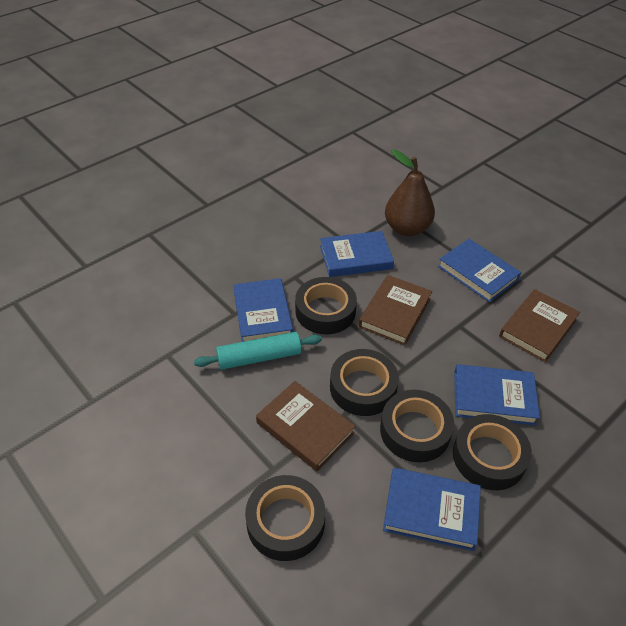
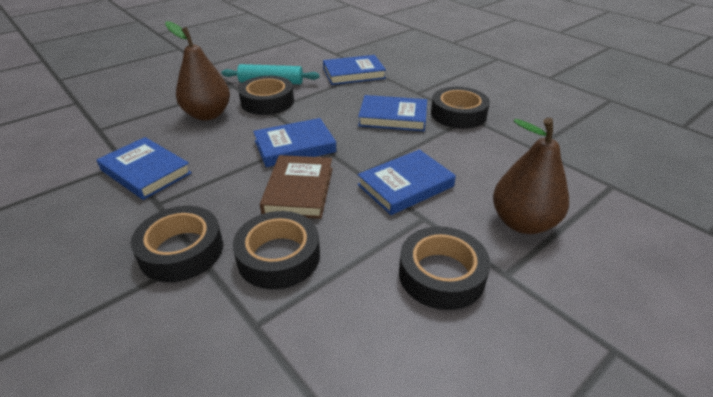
brown book: 3 -> 1
brown pear: 1 -> 2

